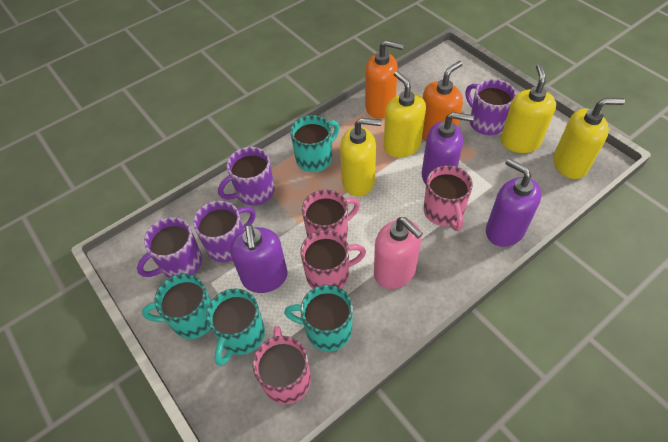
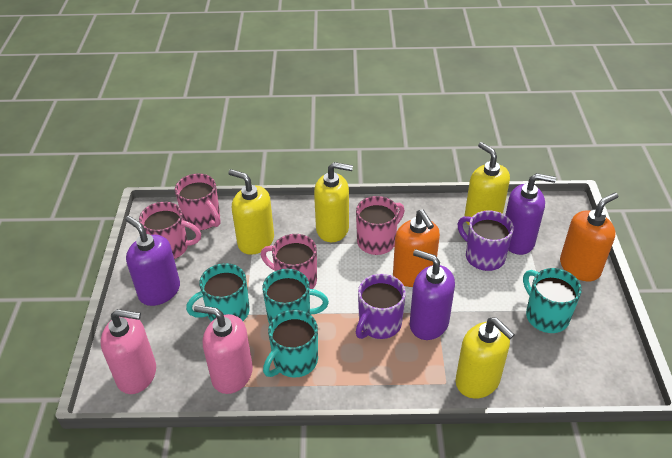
pink soap dispenser: 1 -> 2
purple mug: 4 -> 2

